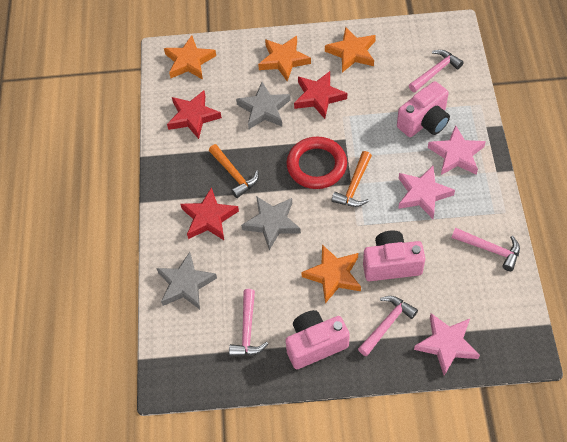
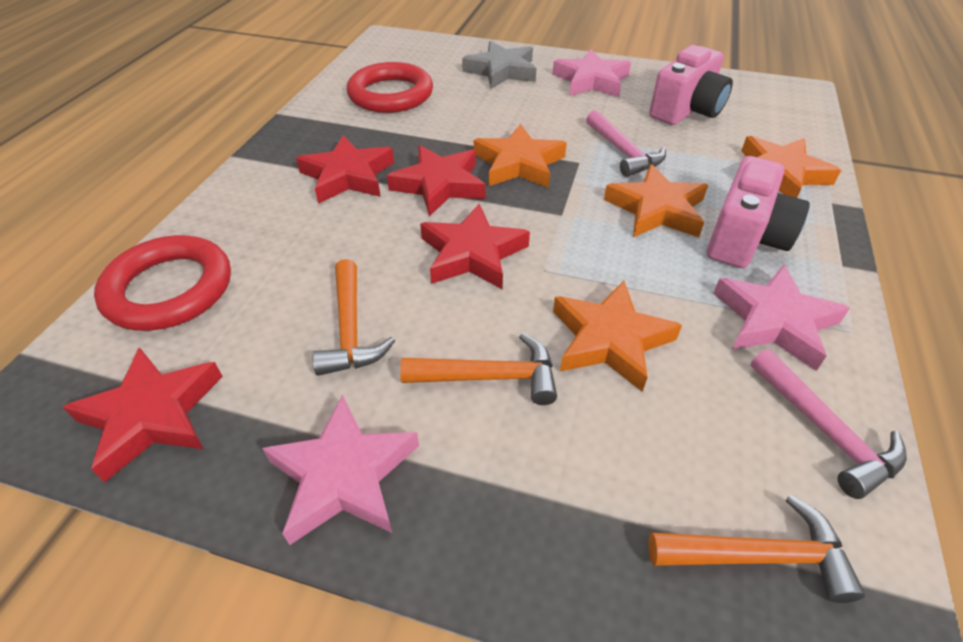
grey star: 3 -> 1
orange hammer: 2 -> 3
pink camera: 3 -> 2
pink hammer: 4 -> 2
red ring: 1 -> 2
red star: 3 -> 4

